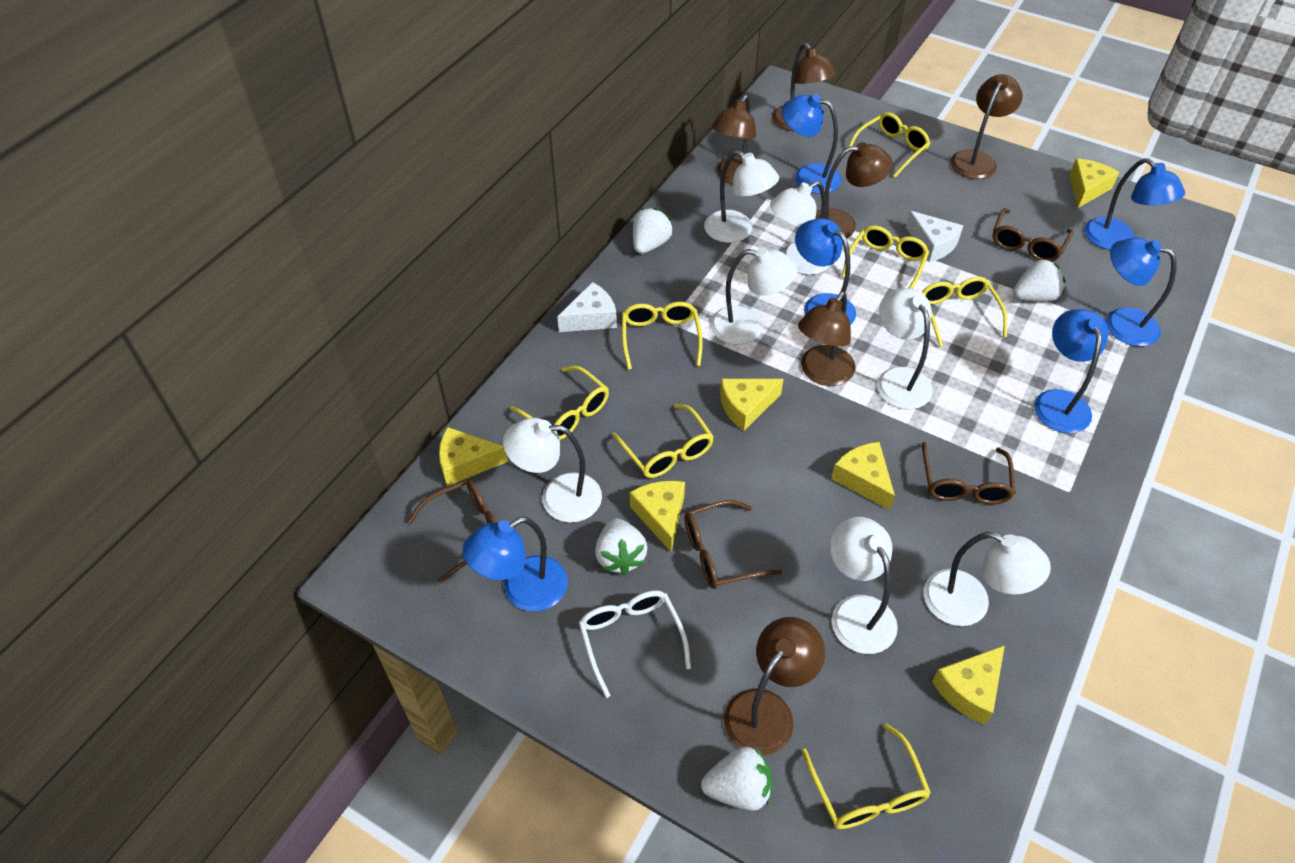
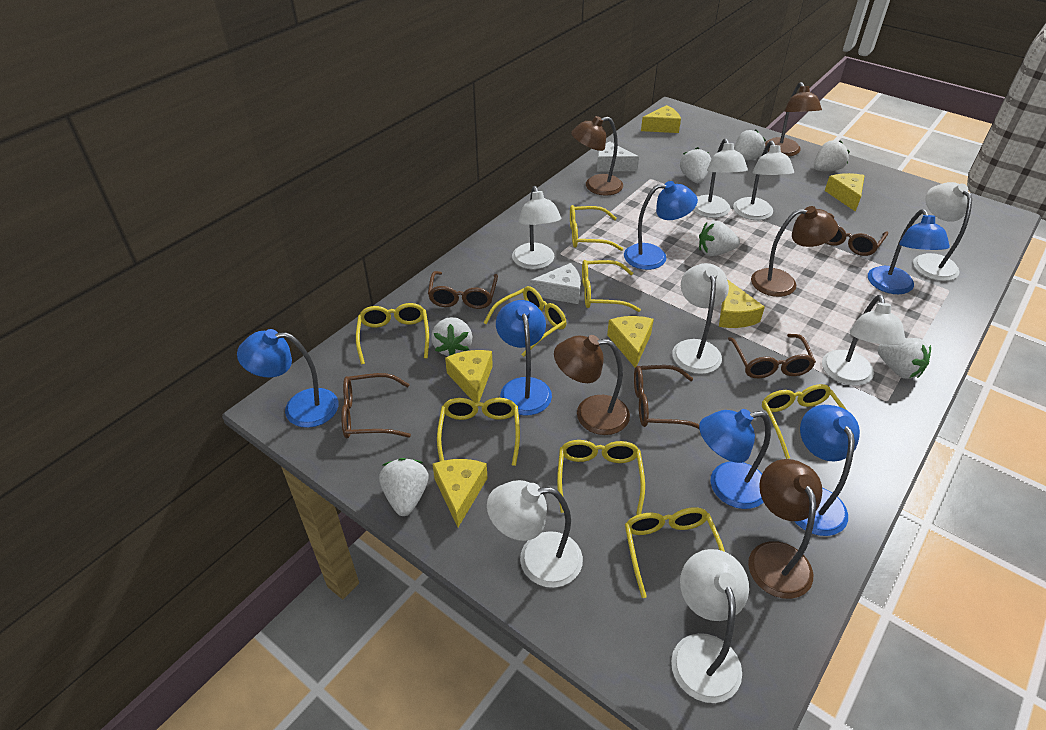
brown glasses: 4 -> 5
brown lamp: 6 -> 5
white glasses: 1 -> 0
white lamp: 7 -> 8
white strawberry: 4 -> 7
yellow glasses: 7 -> 8

